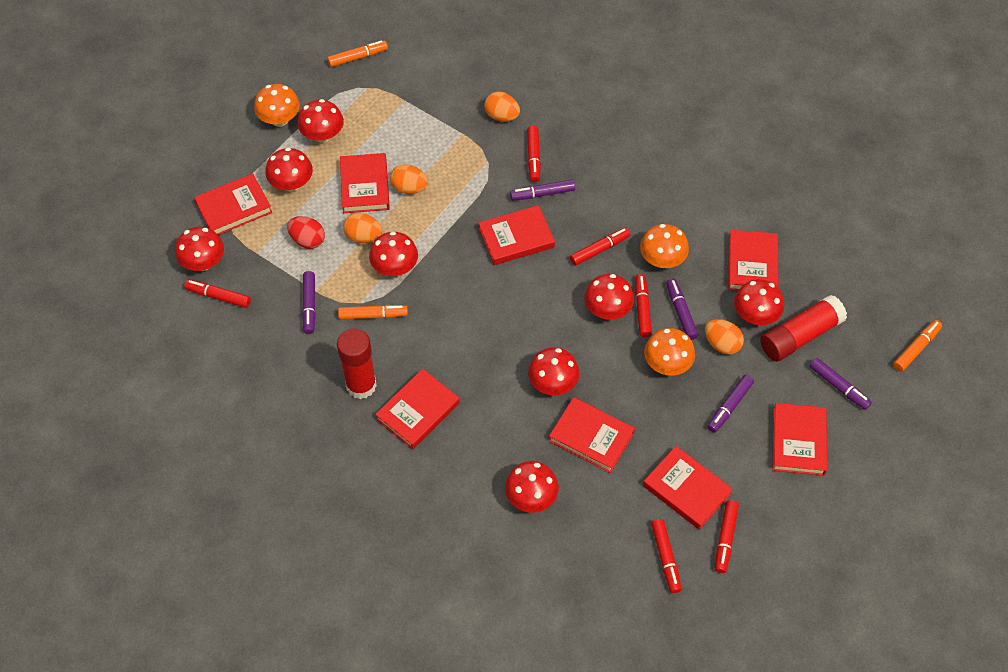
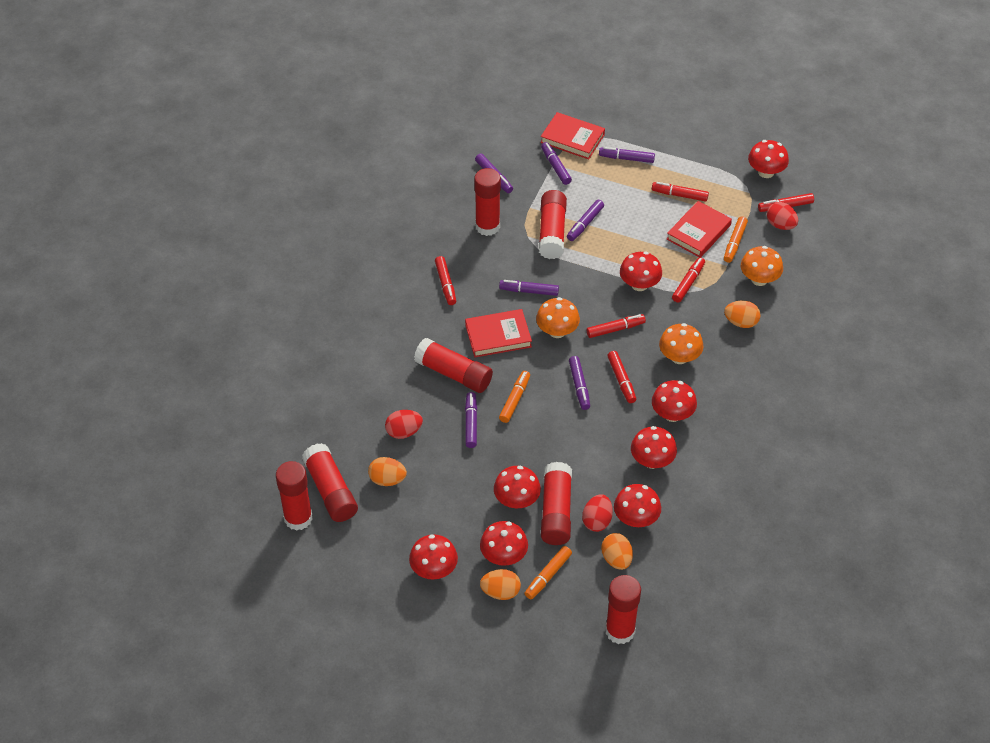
purple marker: 5 -> 7
red book: 8 -> 3
red egg: 1 -> 3
red glue stick: 2 -> 7

